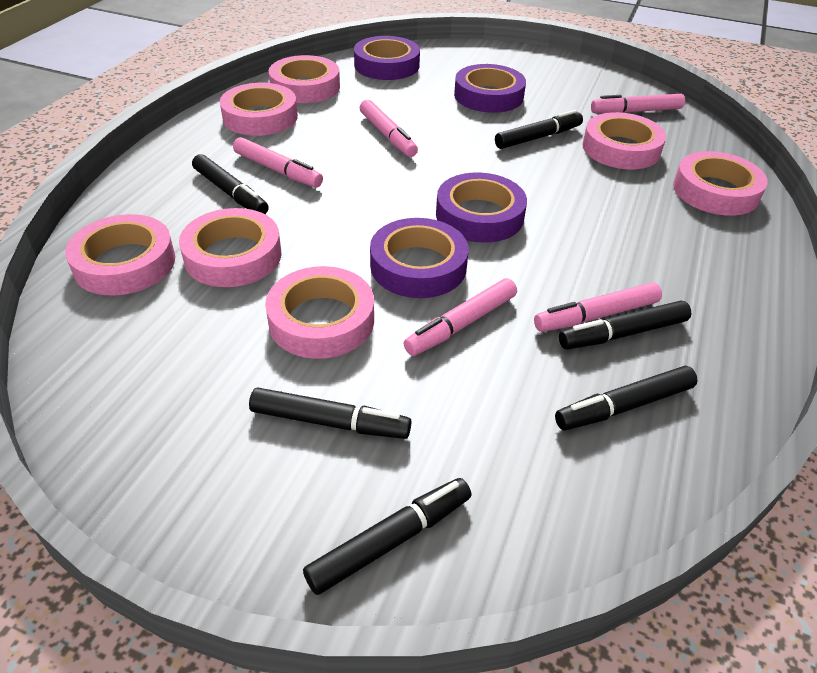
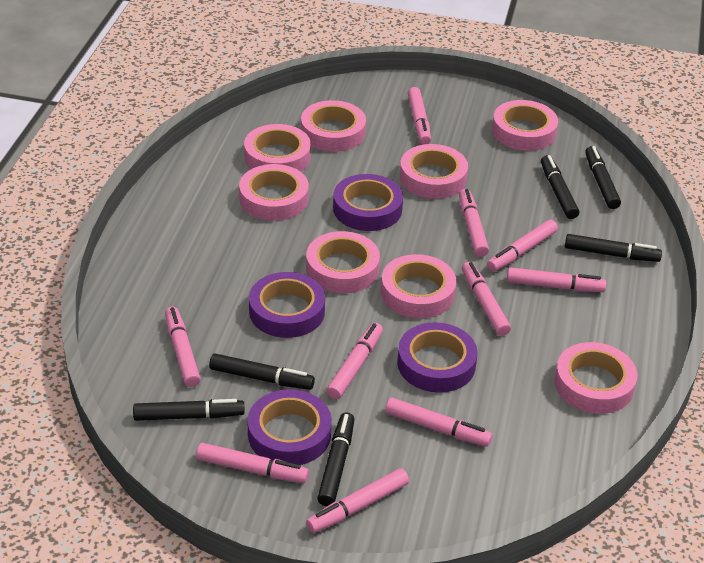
pink marker: 5 -> 10
pink tape: 7 -> 8

